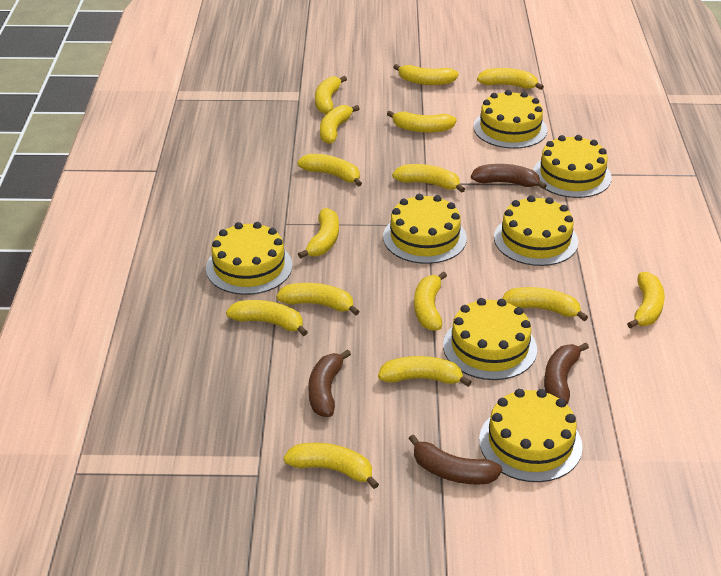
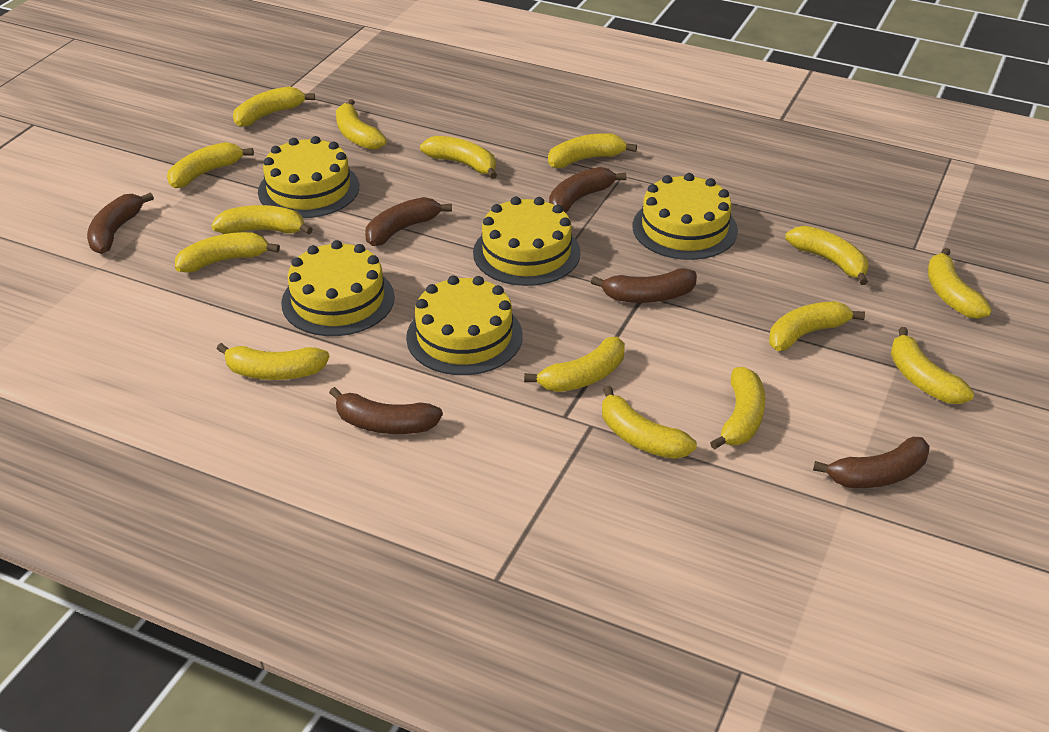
brown banana: 4 -> 6
yellow cake: 7 -> 5

